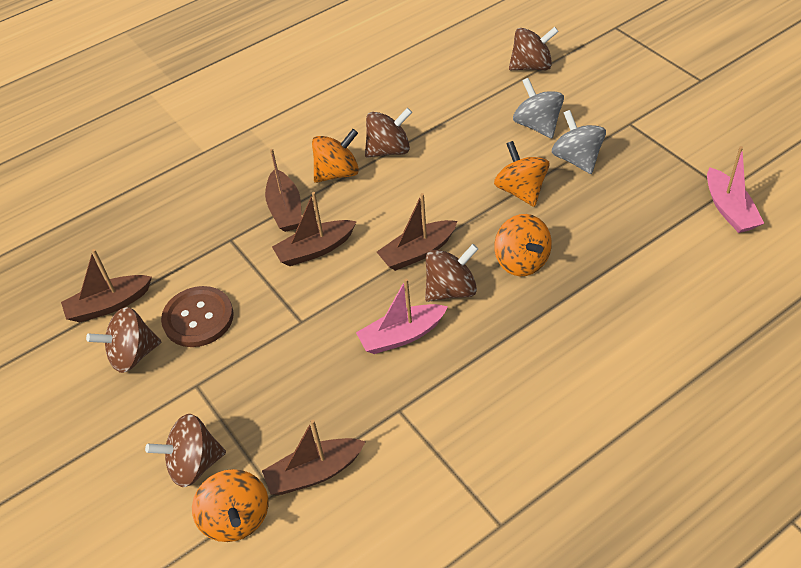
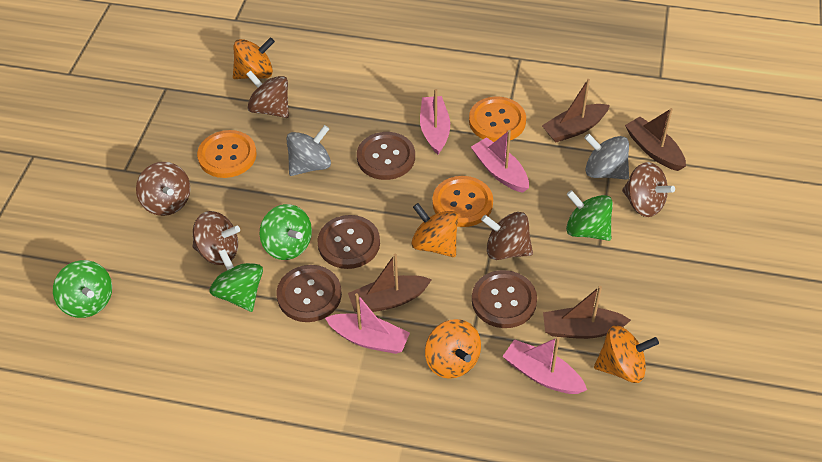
brown boat: 5 -> 4
brown button: 1 -> 4
green spinning top: 0 -> 4
orange button: 0 -> 3
pink boat: 2 -> 4

